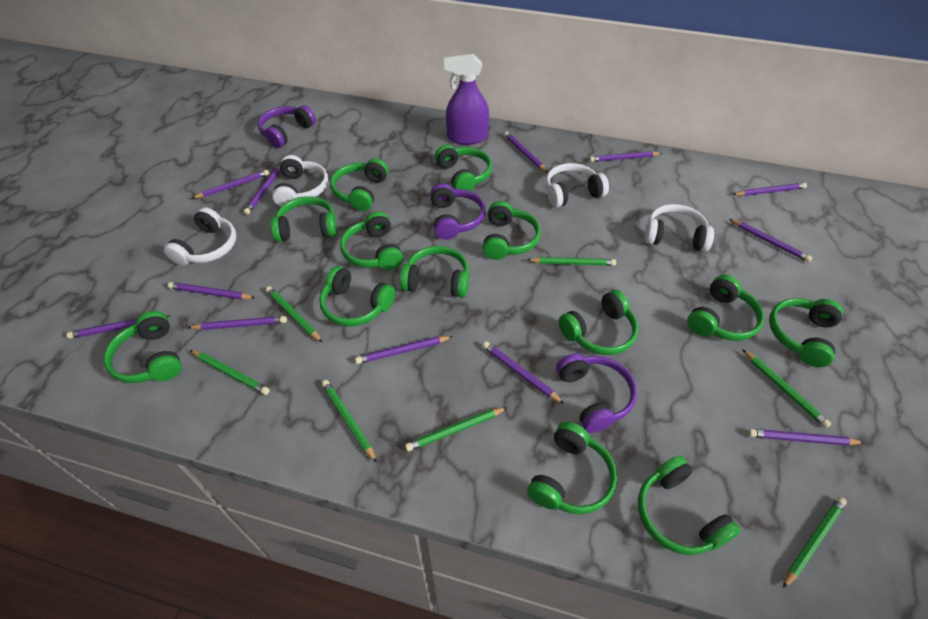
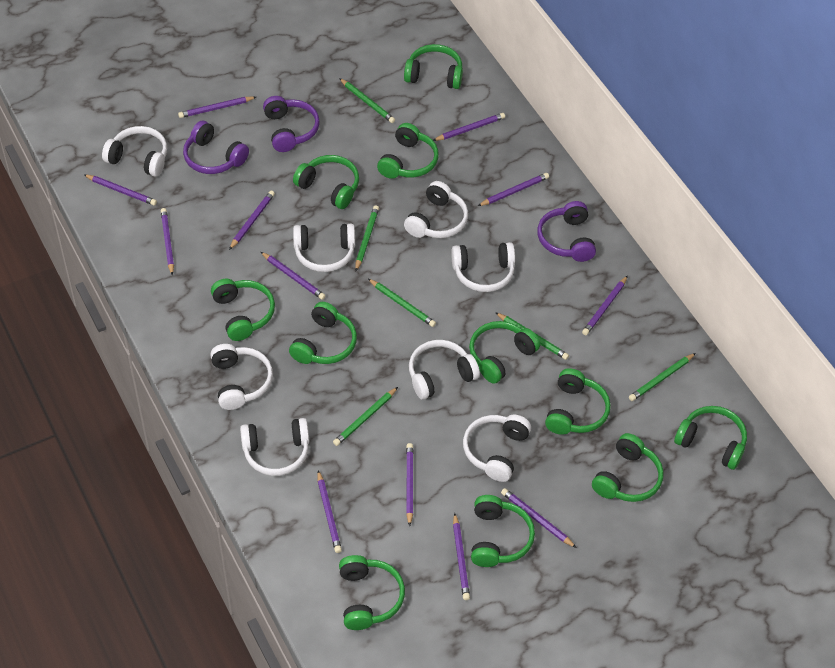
green headphones: 13 -> 11
green pencil: 7 -> 6
purple spray bottle: 1 -> 0
white headphones: 4 -> 8

